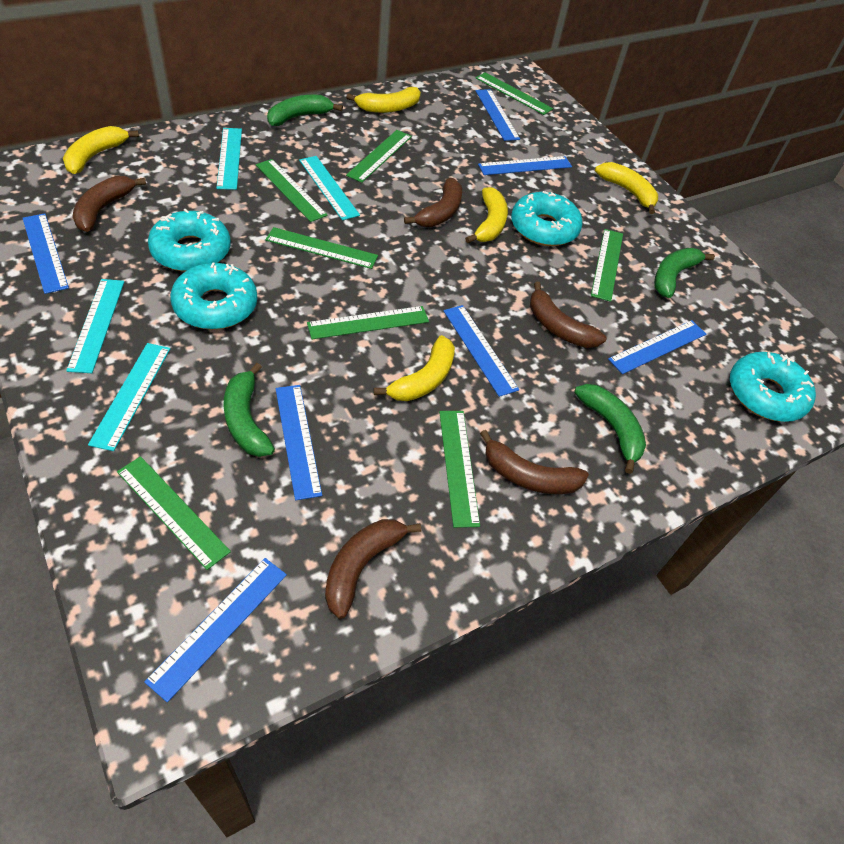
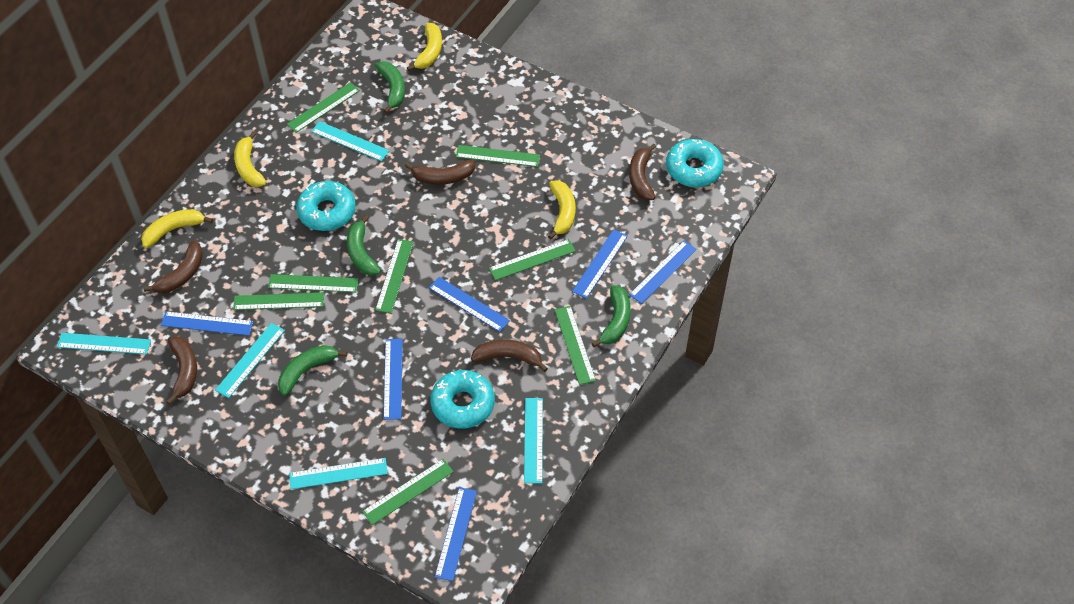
blue ruler: 7 -> 6
turquoise donut: 4 -> 3
turquoise ruler: 4 -> 5
yellow banana: 5 -> 4

